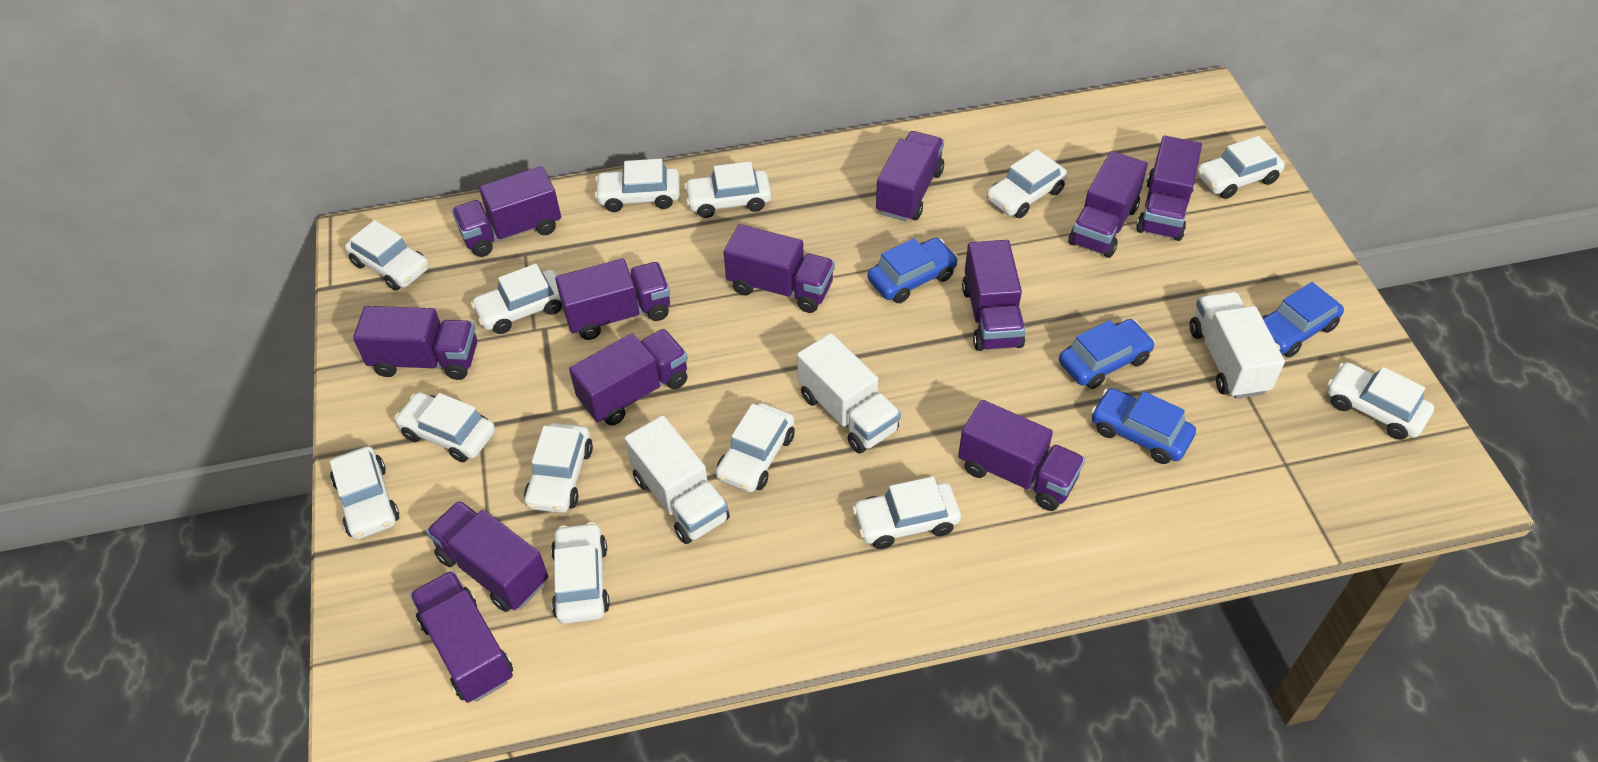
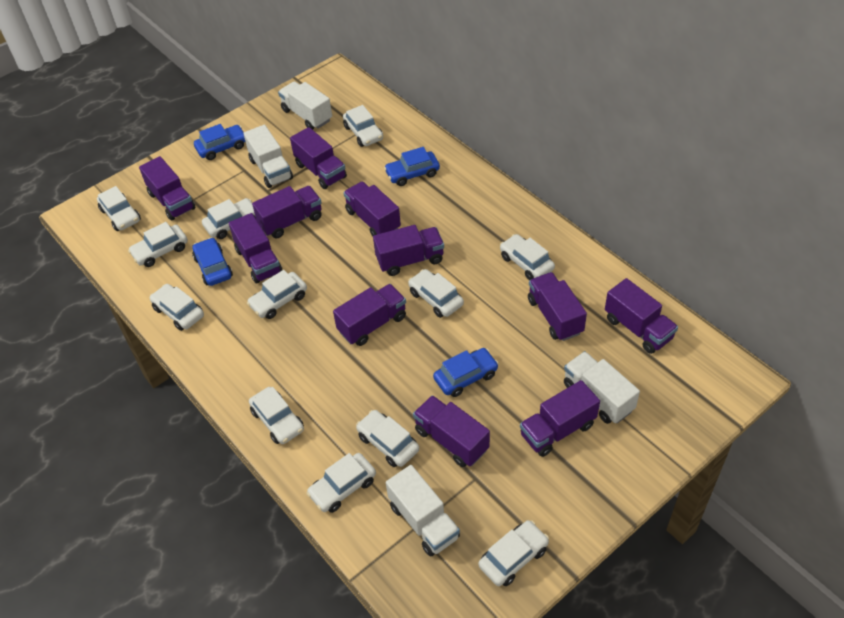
purple truck: 12 -> 11
white car: 13 -> 12
white truck: 3 -> 4

